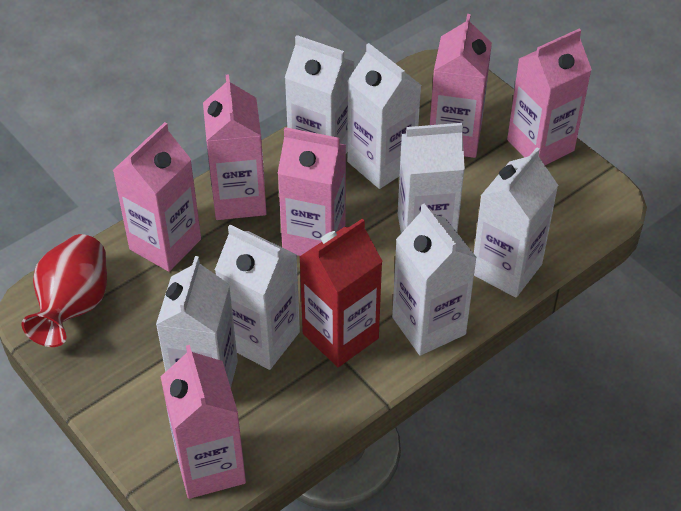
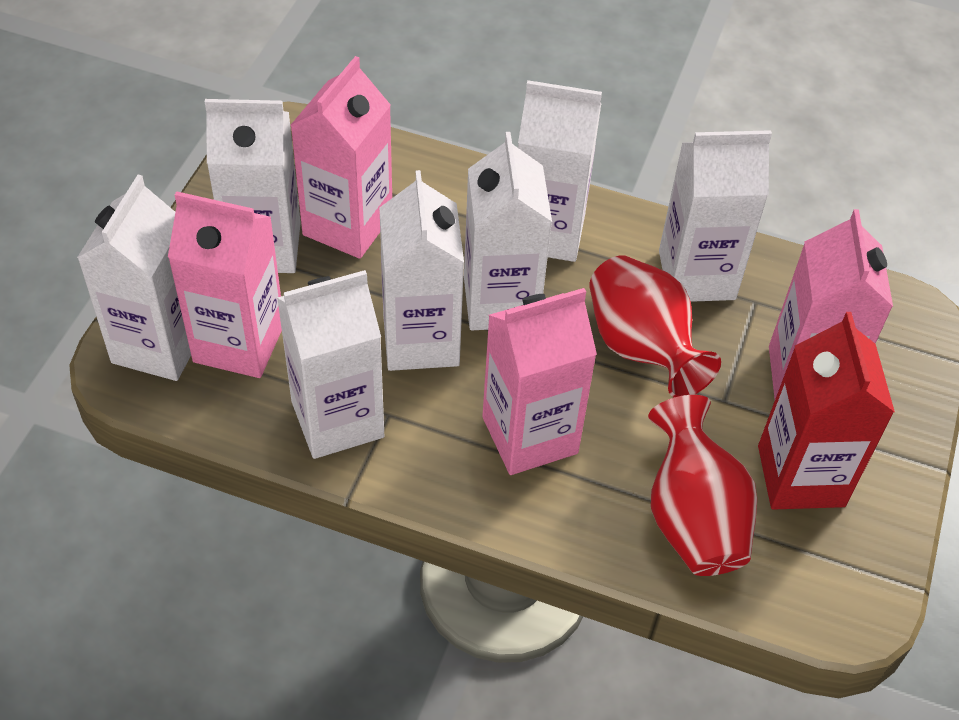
pink carton: 6 -> 4
red vase: 1 -> 2

